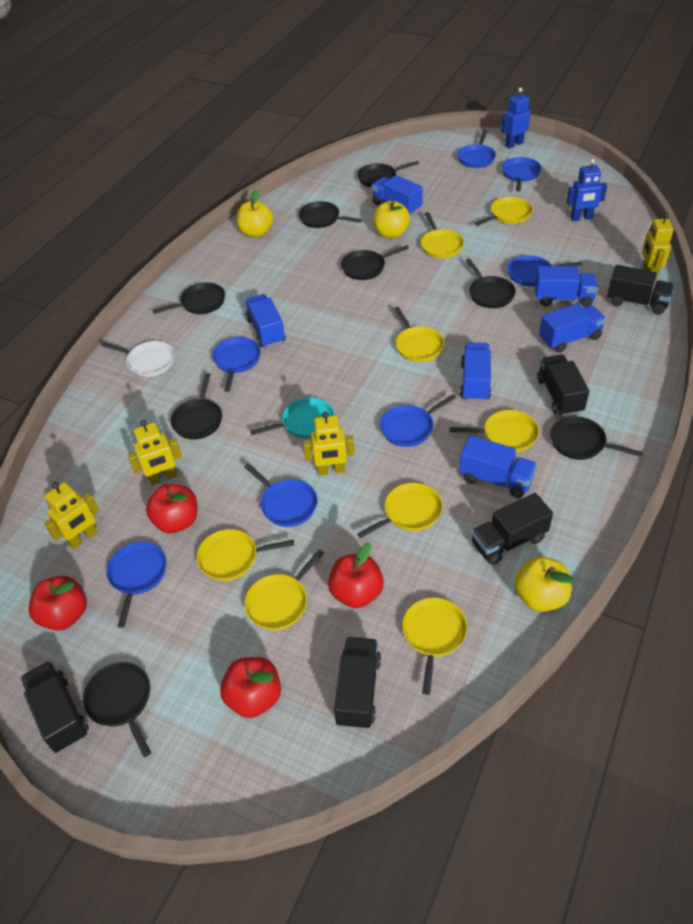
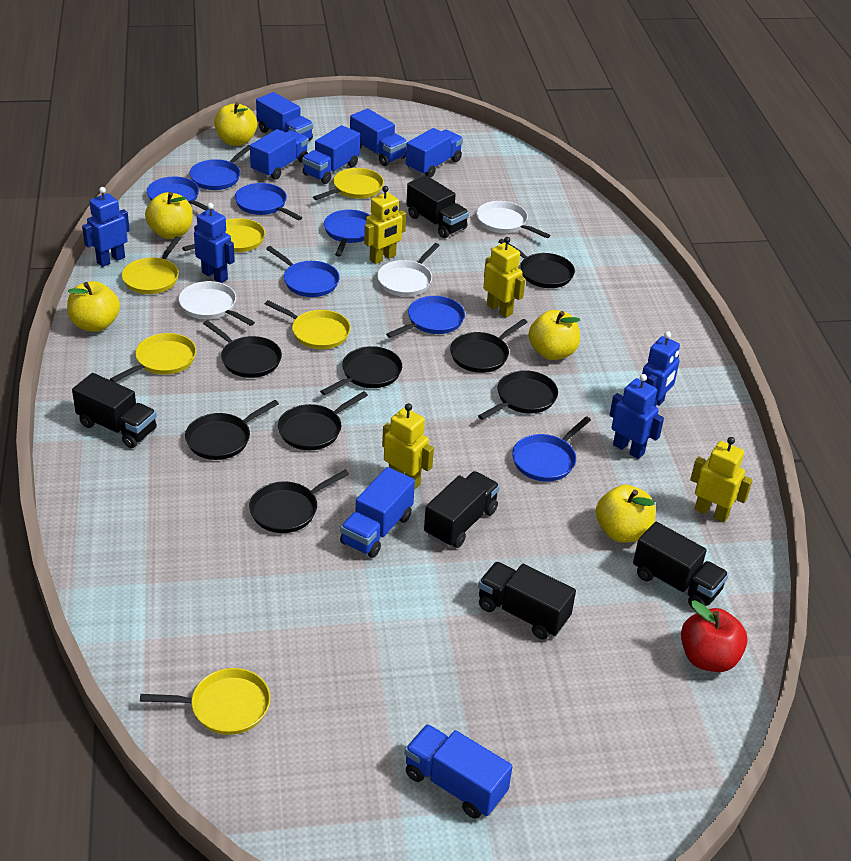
blue robot: 2 -> 4
blue truck: 6 -> 7
red apple: 4 -> 1
turquoise pan: 1 -> 0
white pan: 1 -> 3
yellow apple: 3 -> 5
yellow pan: 8 -> 6

